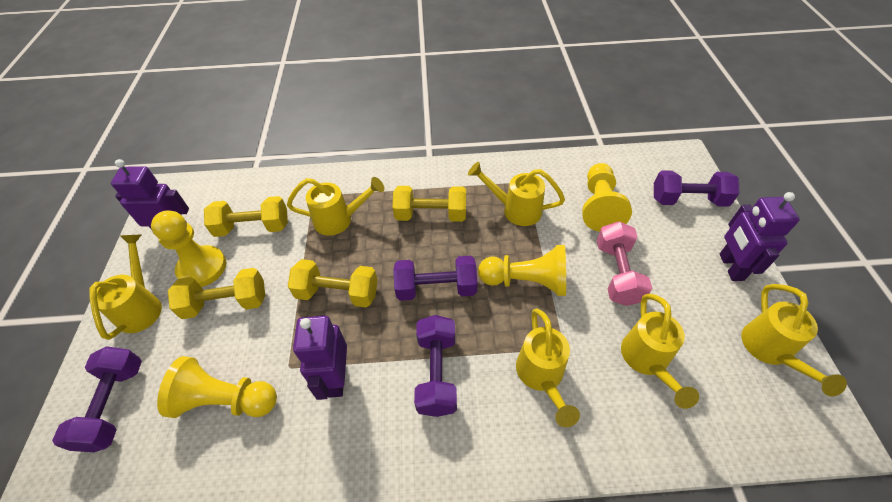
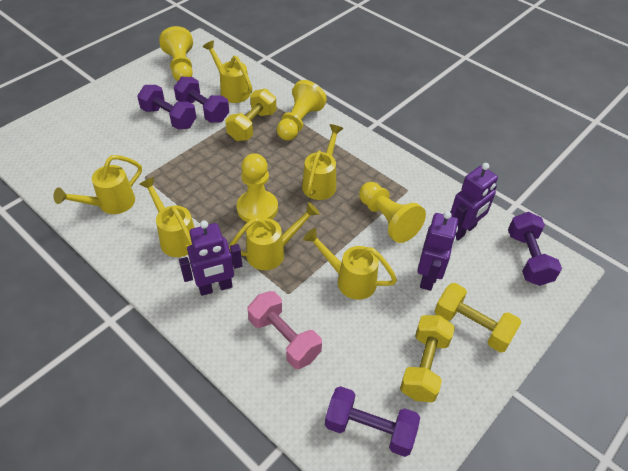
yellow dumbbell: 4 -> 3

